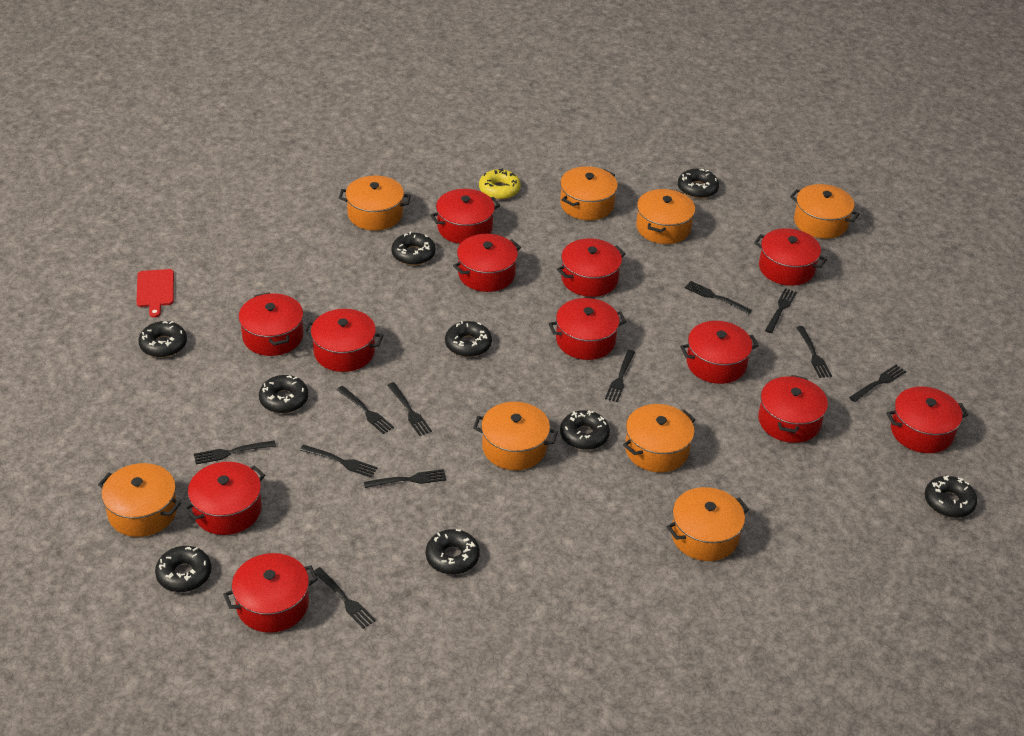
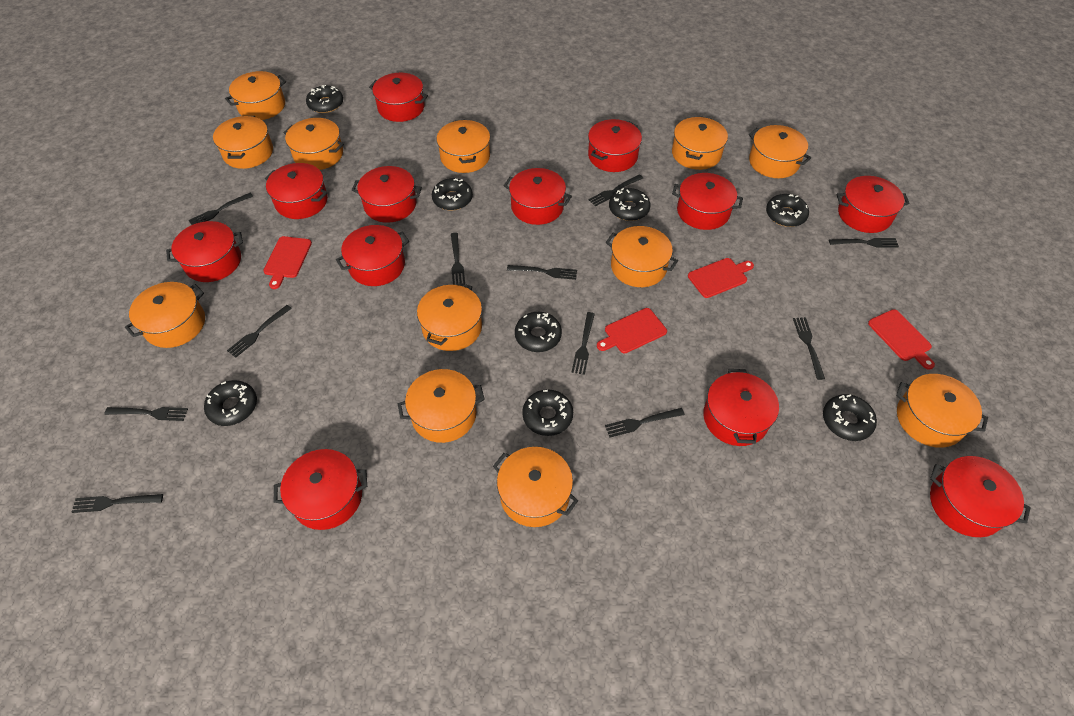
black donut: 9 -> 8
orange pot: 8 -> 12
red cutting board: 1 -> 4
yellow donut: 1 -> 0

